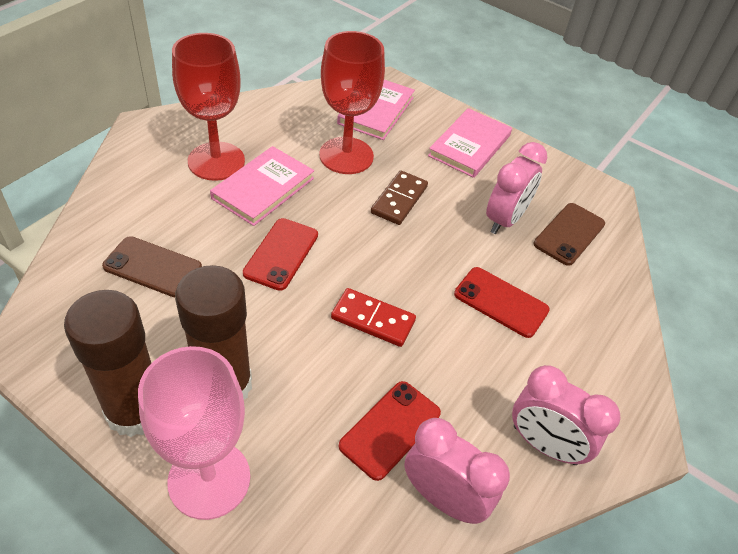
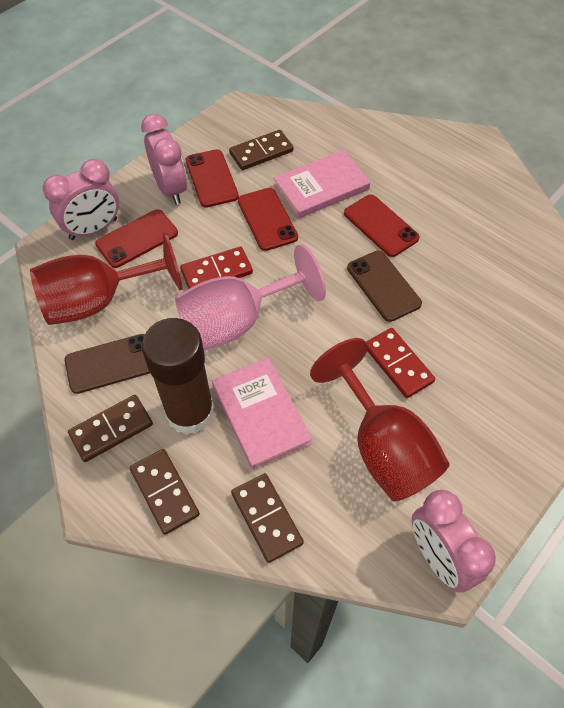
brown domino: 1 -> 4
brown glue stick: 2 -> 1
pink book: 3 -> 2
red domino: 1 -> 2
red phone: 3 -> 4

